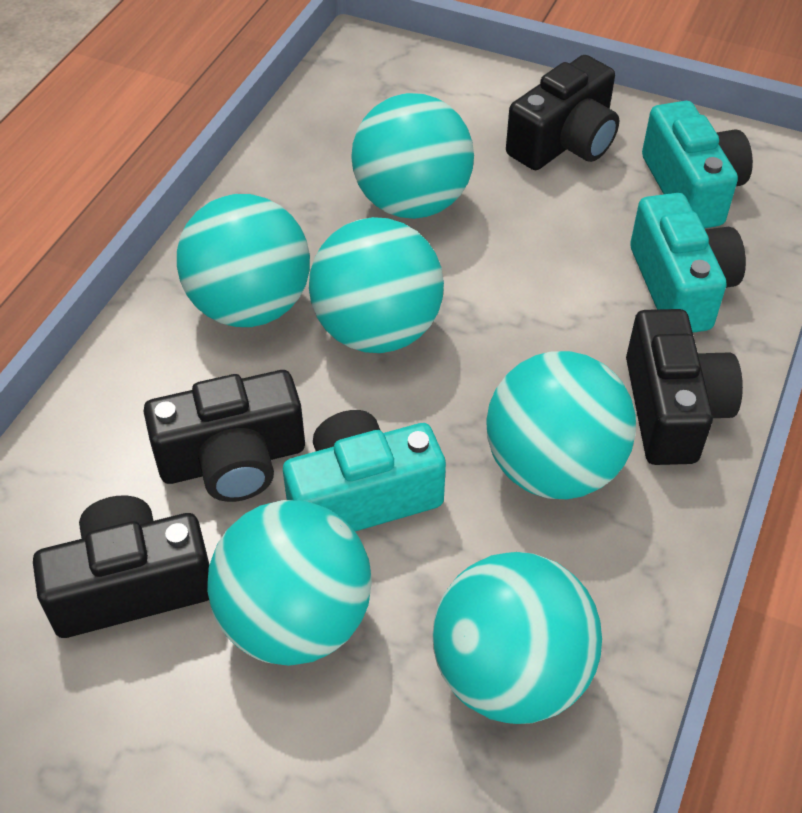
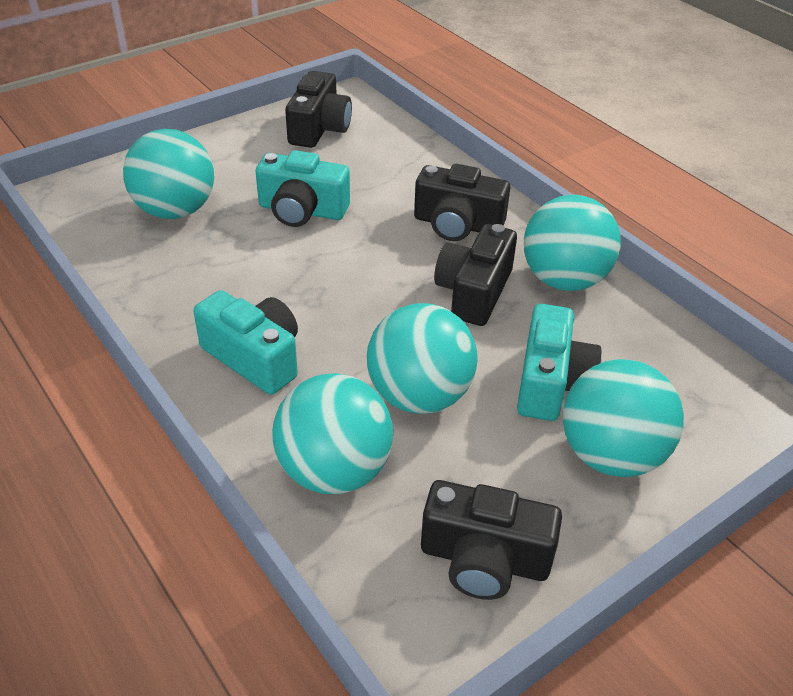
turquoise ball: 6 -> 5

